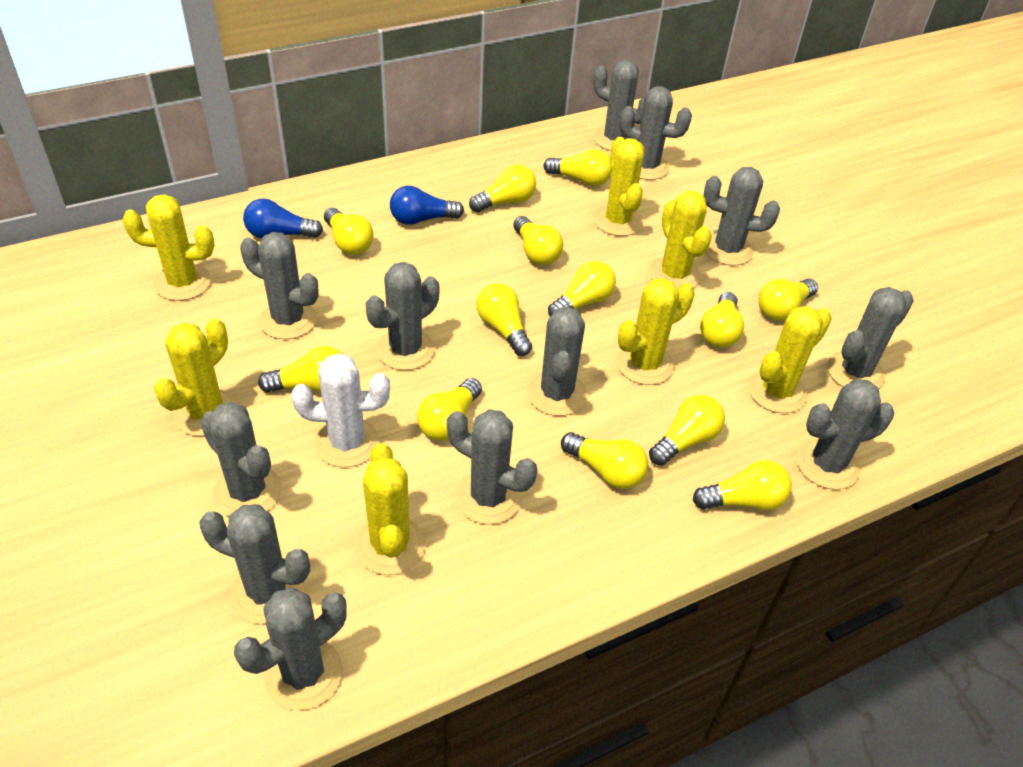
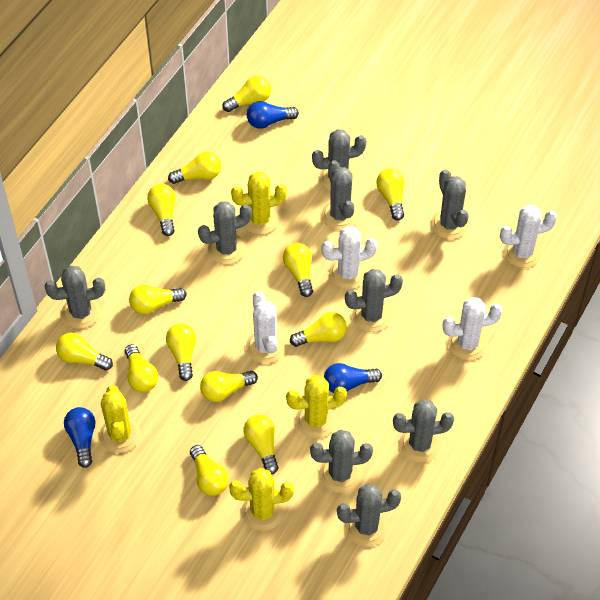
blue light bulb: 2 -> 3
grey cactus: 12 -> 9
white cactus: 1 -> 4
yellow cactus: 7 -> 4

